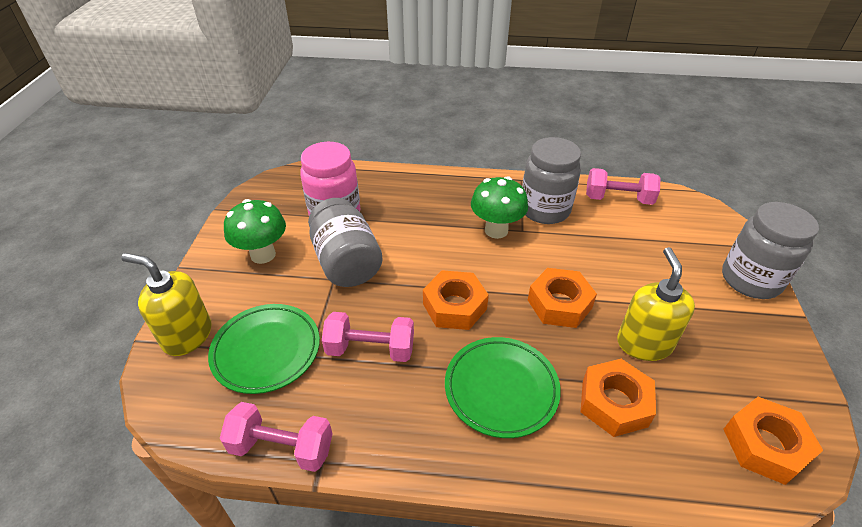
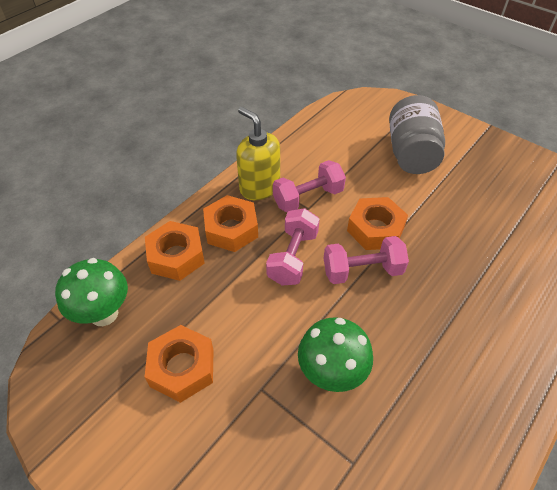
green plate: 2 -> 0
grey jar: 3 -> 1
pink jar: 1 -> 0
yellow soap dispenser: 2 -> 1

